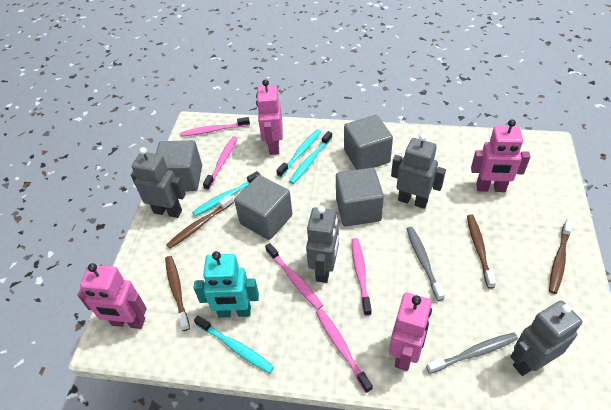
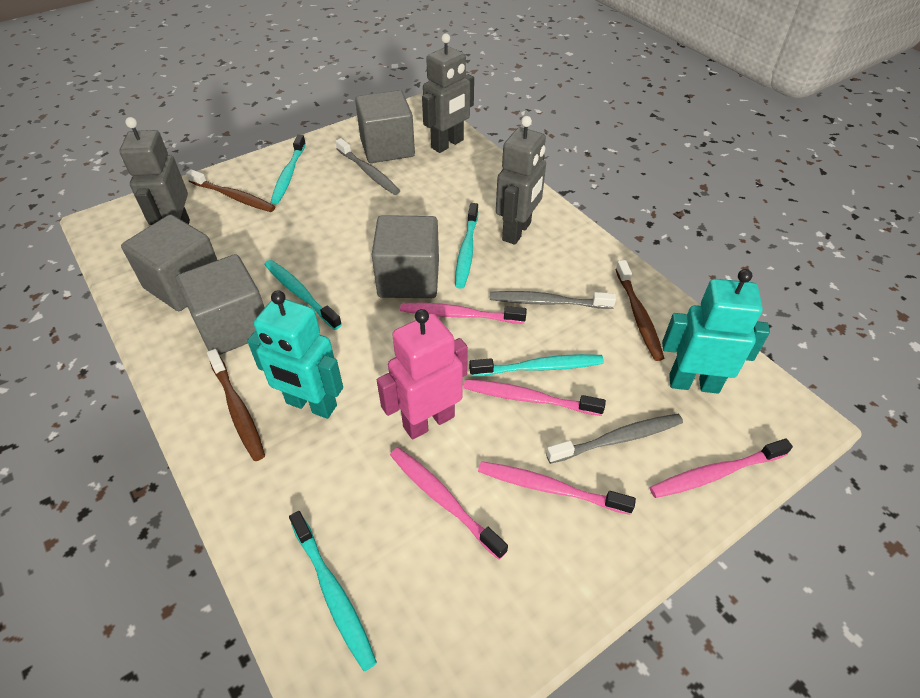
brown toothbrush: 4 -> 3
grey robot: 4 -> 3
grey toothbrush: 2 -> 3
pink robot: 4 -> 1
turquoise robot: 1 -> 2
turquoise toothbrush: 4 -> 5

